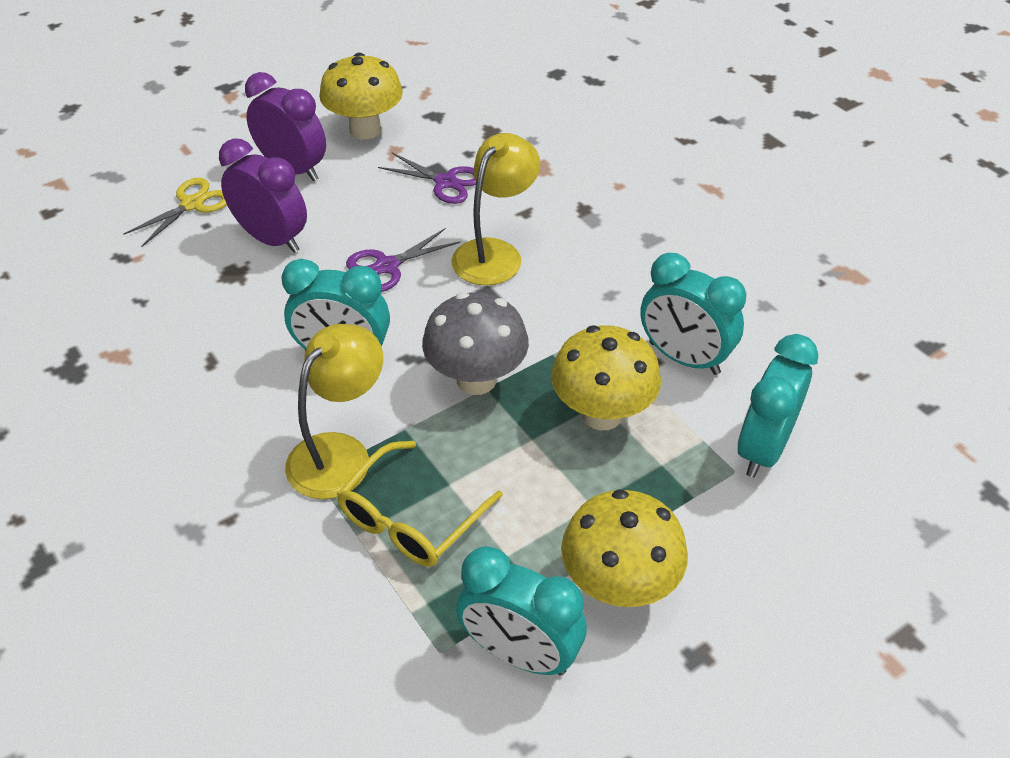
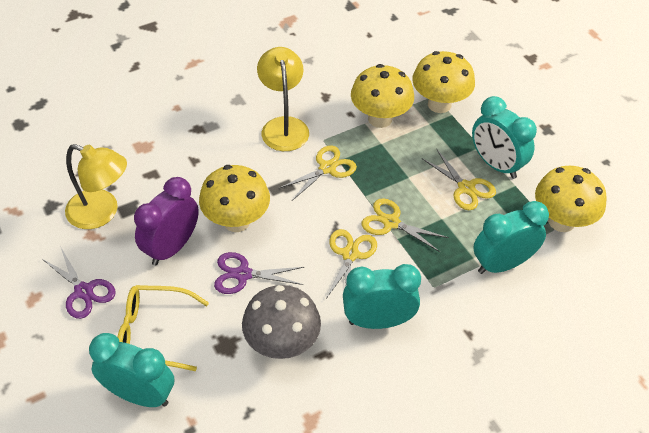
purple clock: 2 -> 1
yellow mushroom: 3 -> 4
yellow scissors: 1 -> 4

